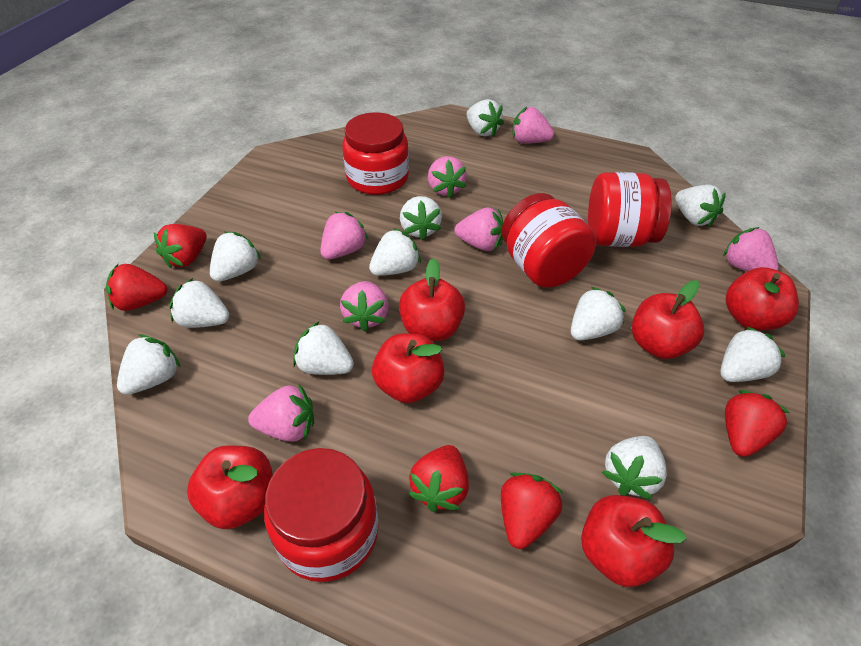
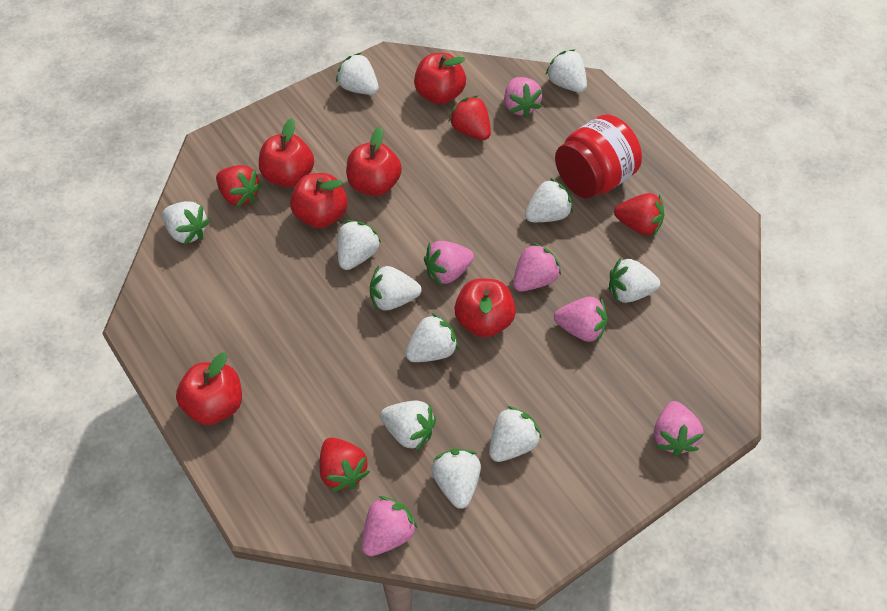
pink strawberry: 7 -> 6
red jar: 4 -> 1
red strawberry: 5 -> 4

